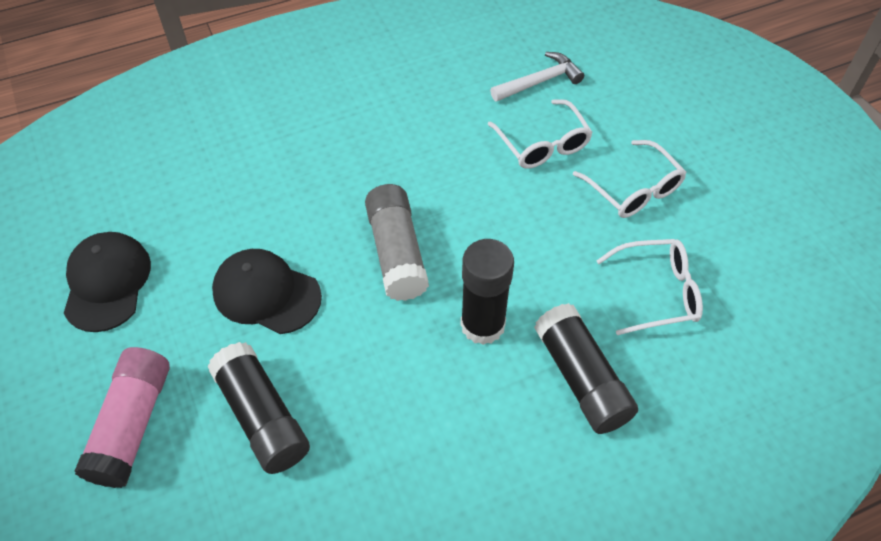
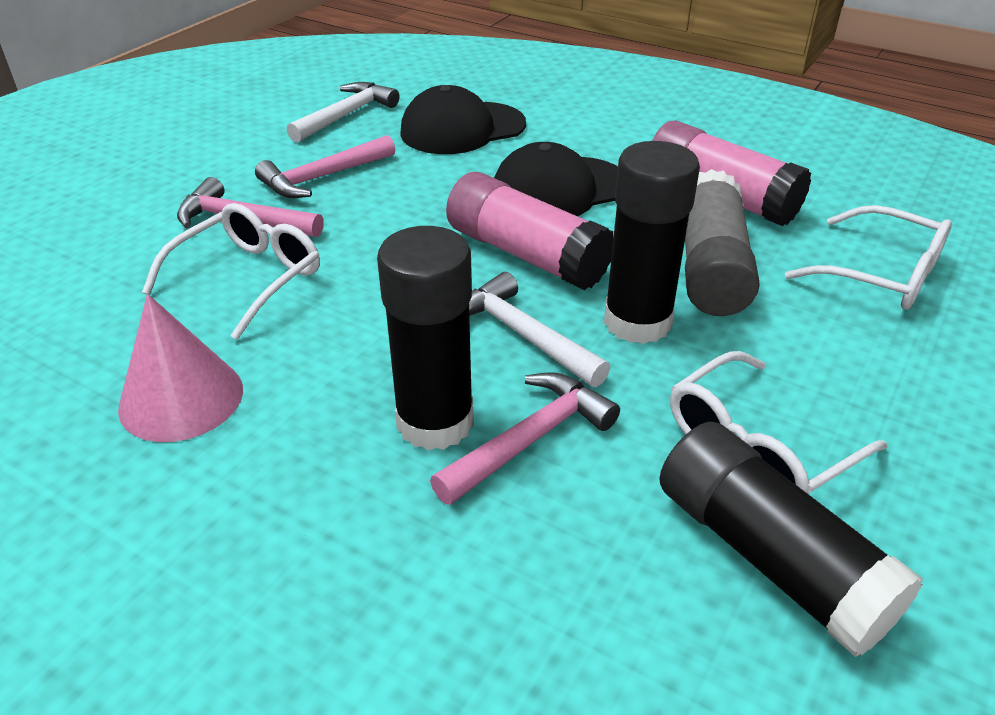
pink cone: 0 -> 1
pink glue stick: 1 -> 2
pink hammer: 0 -> 3
white hammer: 1 -> 2

